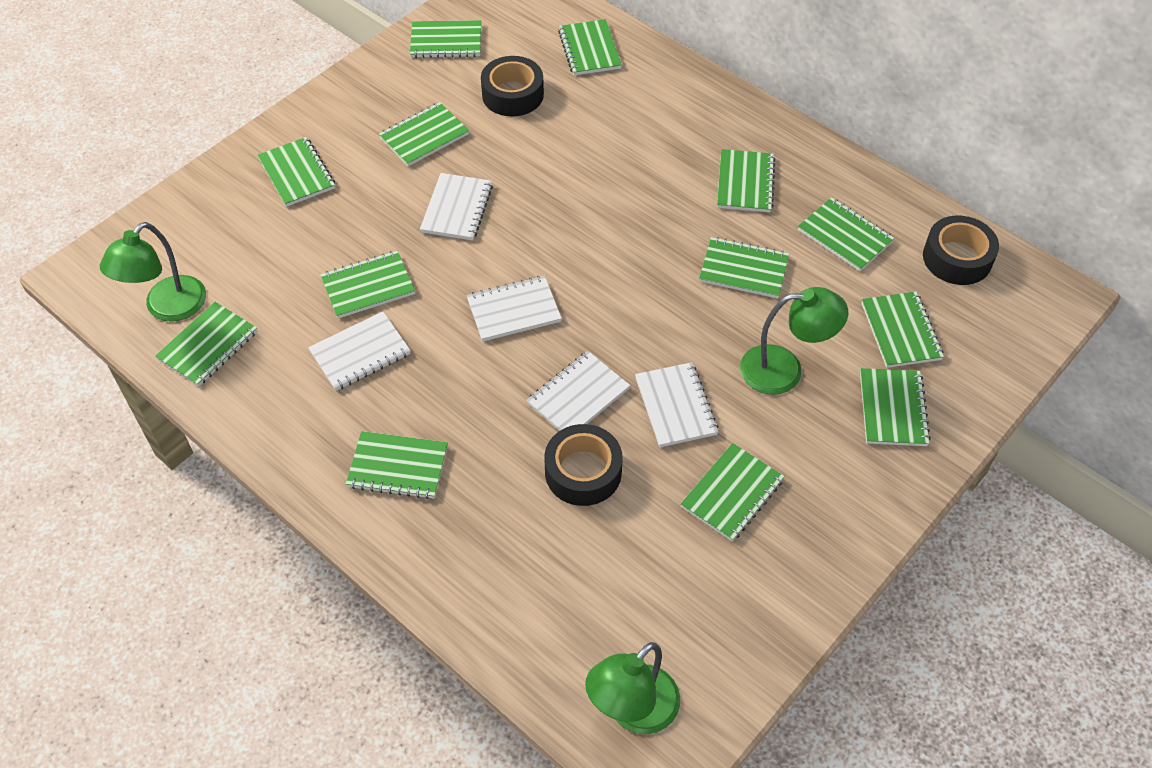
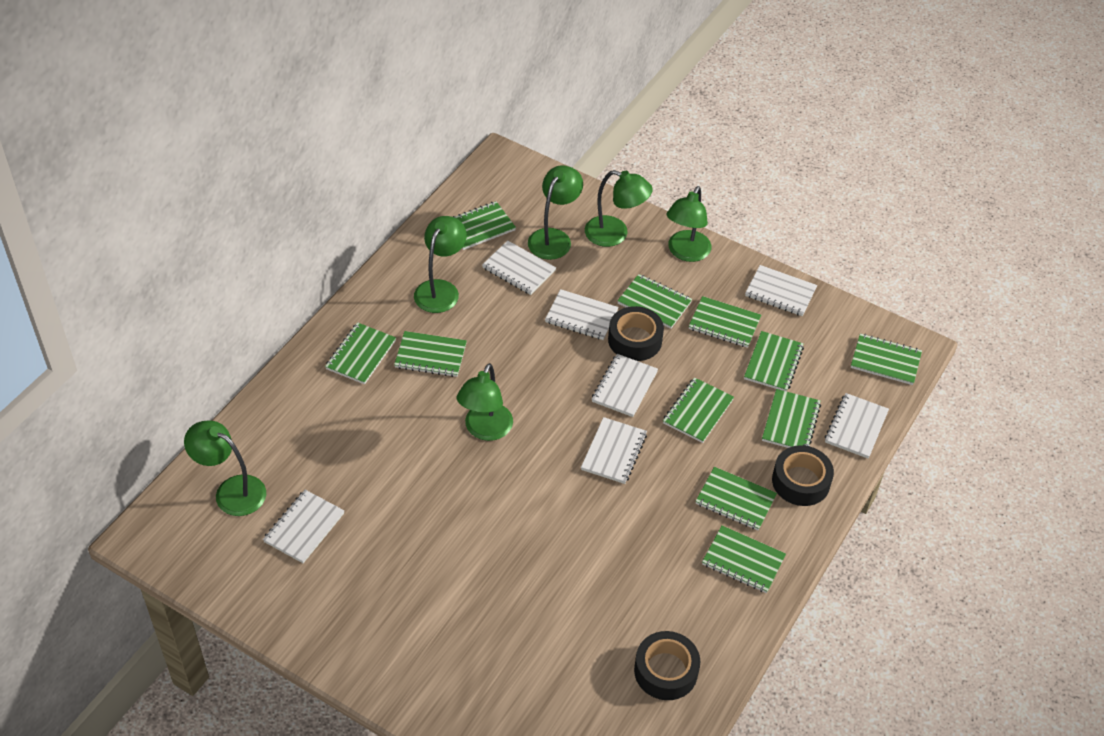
green lamp: 3 -> 6
green notebook: 13 -> 11
white notebook: 5 -> 7

